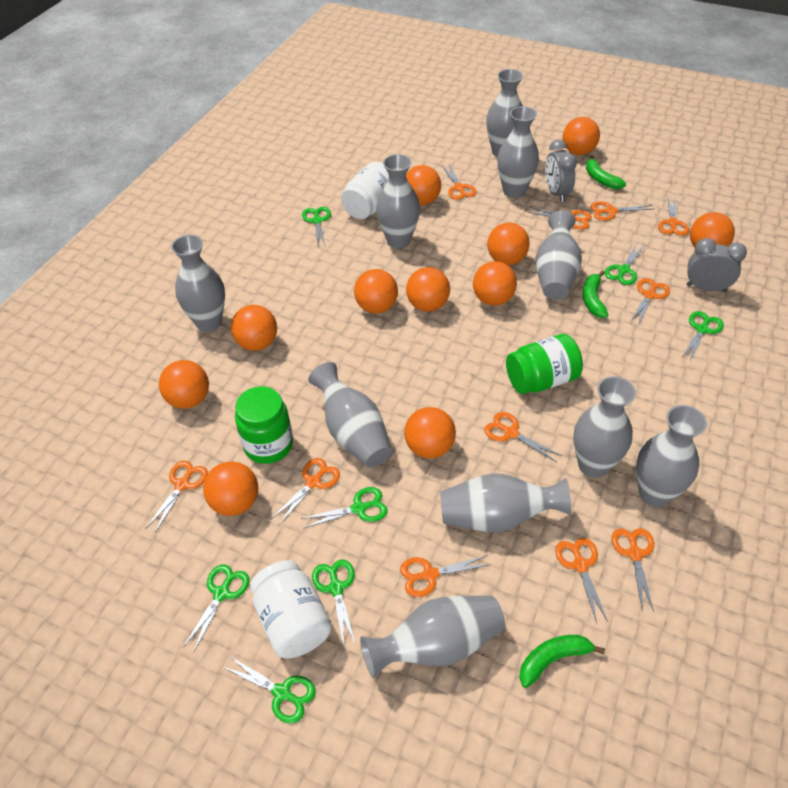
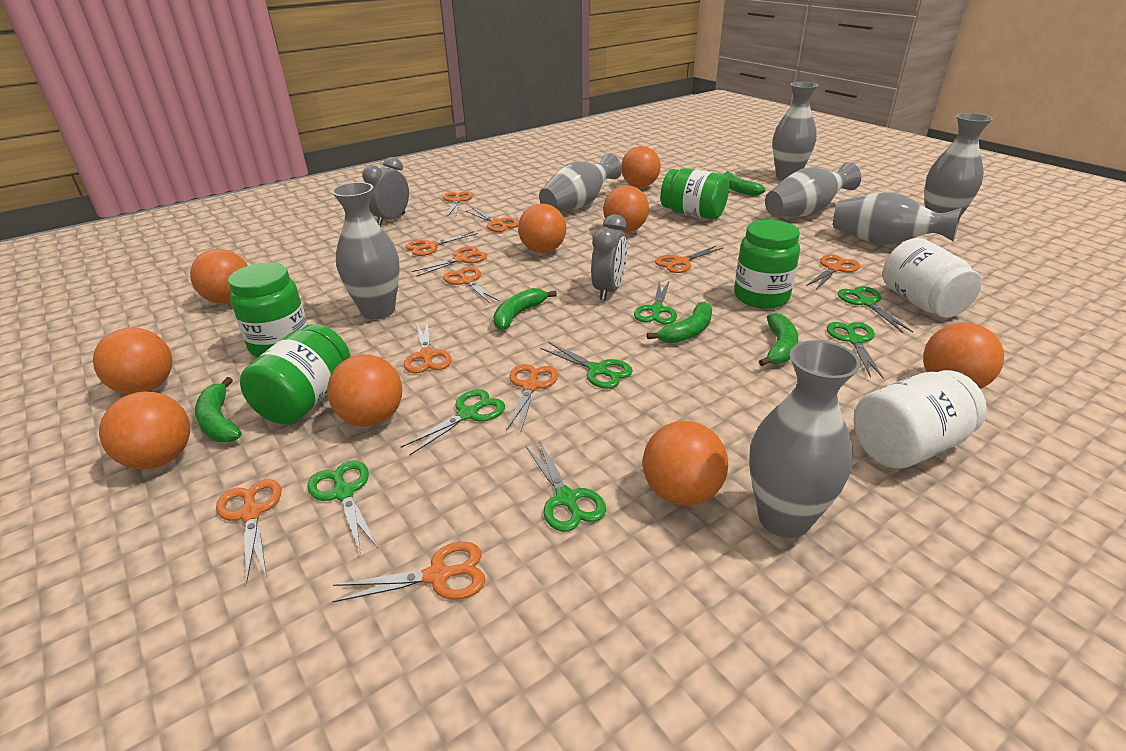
green banana: 3 -> 5
green jar: 2 -> 4
grey vase: 10 -> 7
orange ball: 11 -> 9

